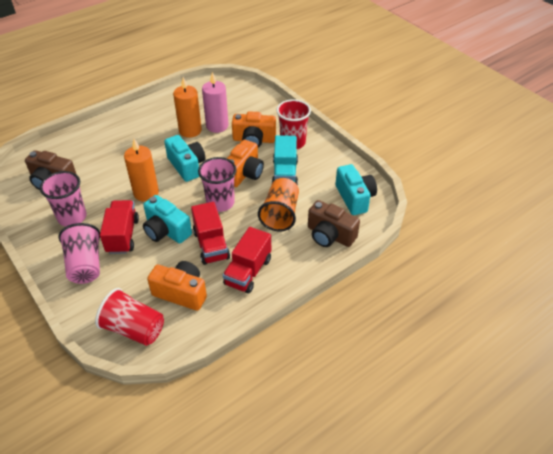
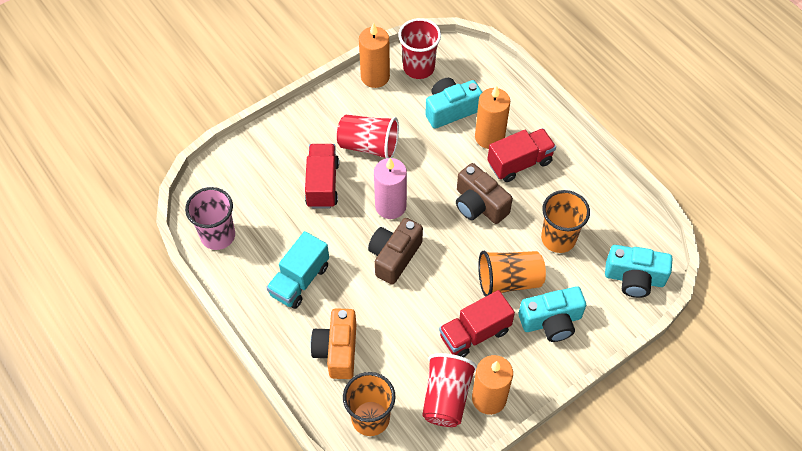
orange camera: 3 -> 1
orange candle: 2 -> 3
orange cup: 1 -> 3
pink cup: 3 -> 1
red cup: 2 -> 3

